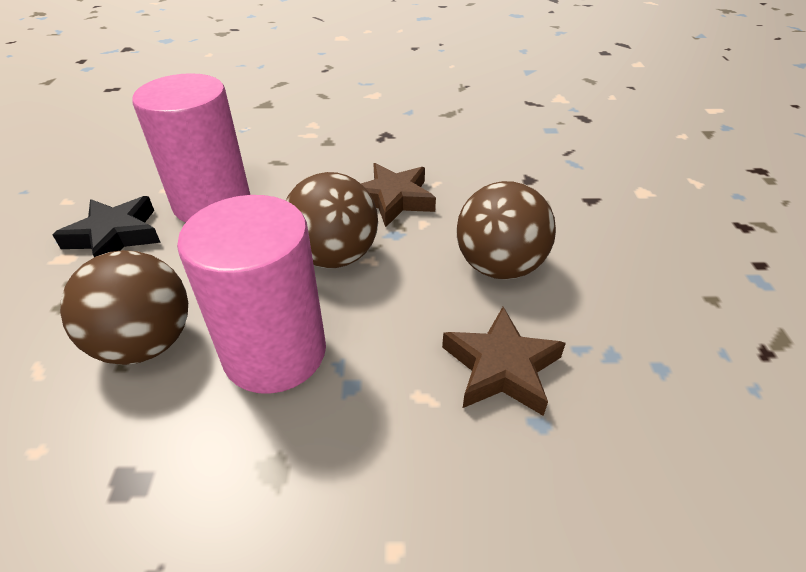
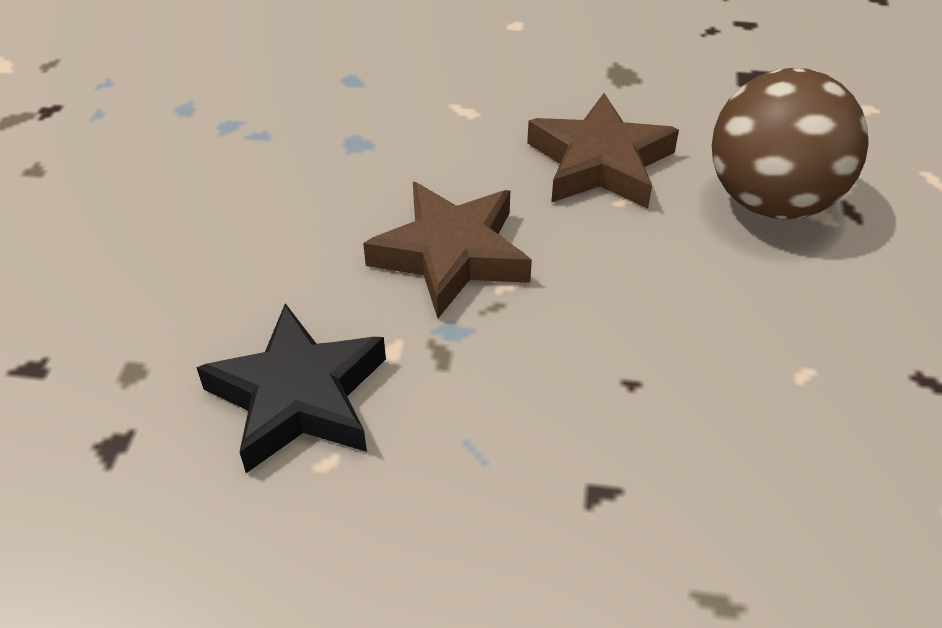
brown ball: 3 -> 1
pink cylinder: 2 -> 0

